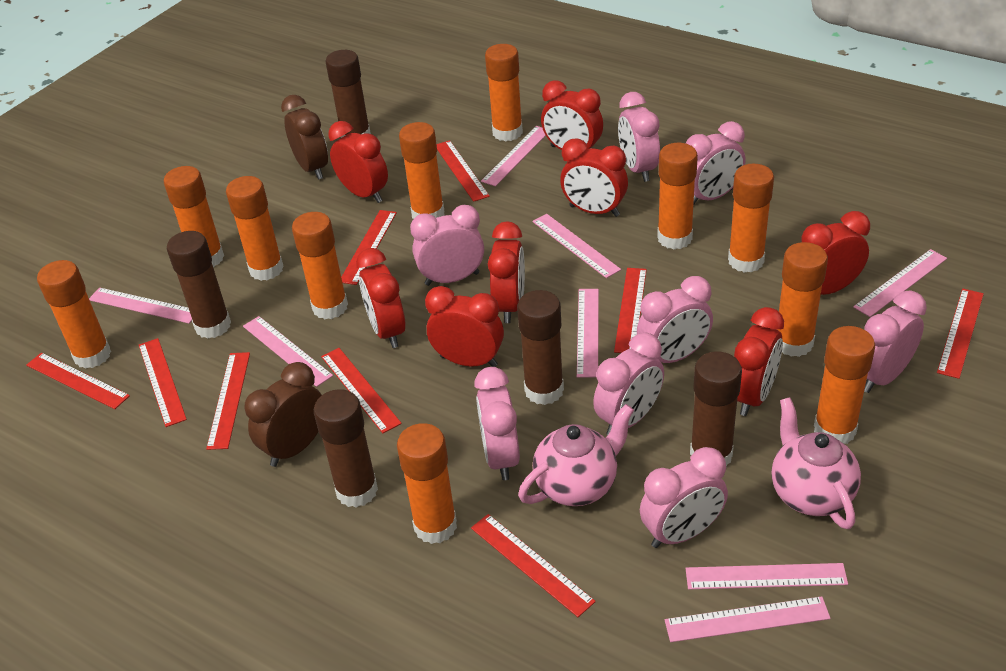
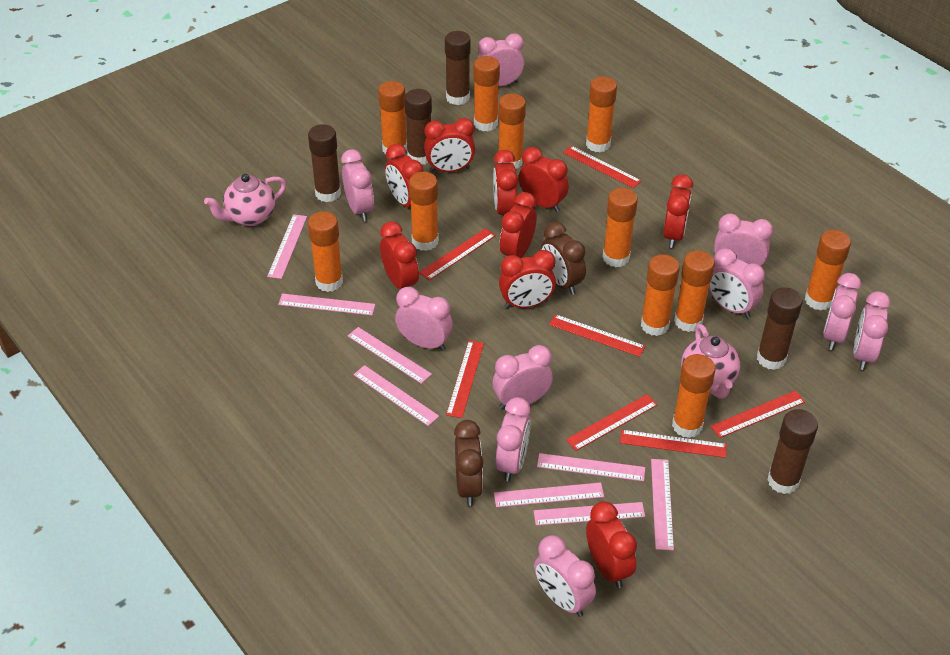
pink clock: 8 -> 10
red clock: 8 -> 9
red ruler: 9 -> 7

